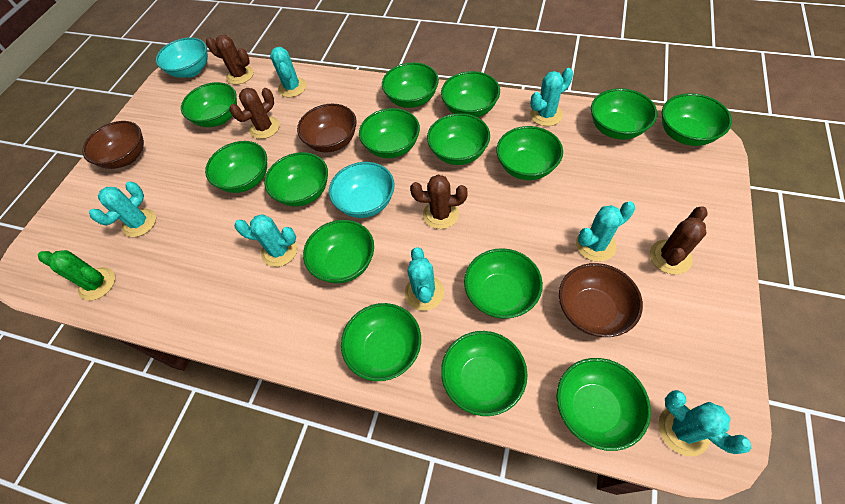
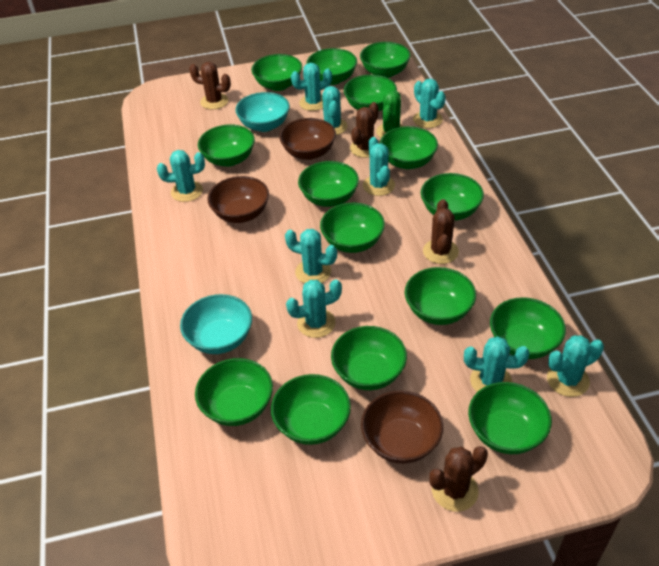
turquoise cactus: 7 -> 9

